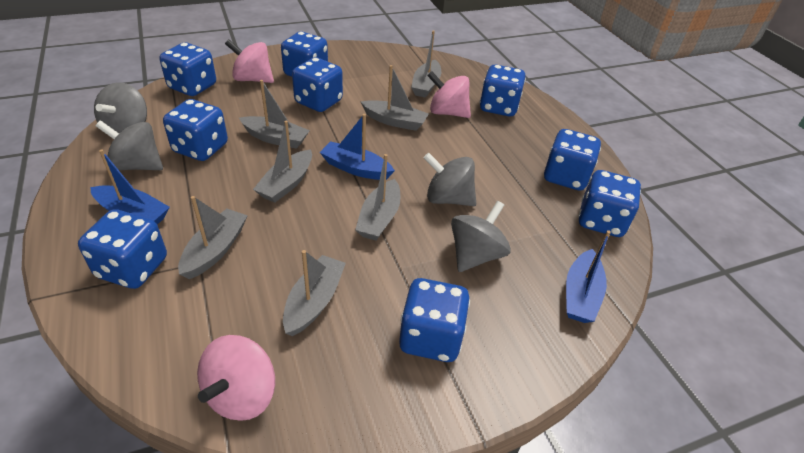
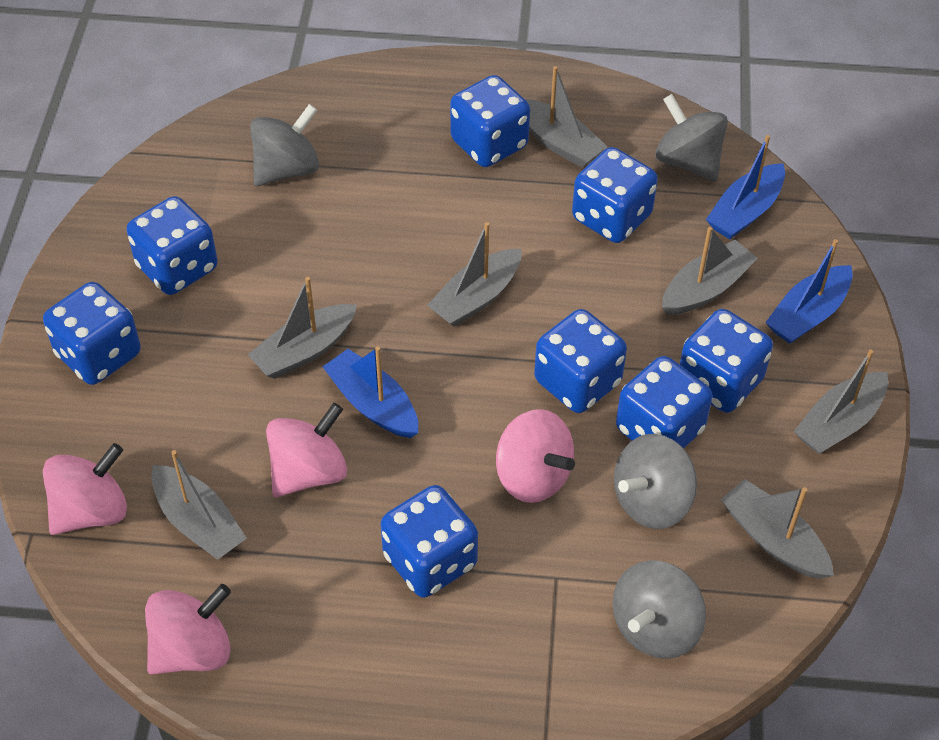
blue dice: 9 -> 8
pink spinning top: 3 -> 4

